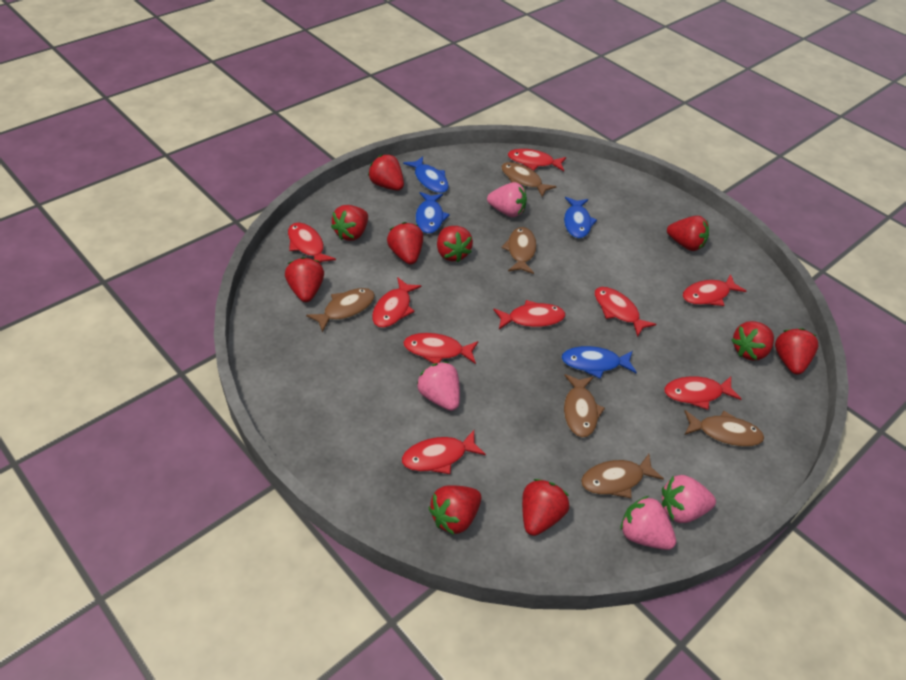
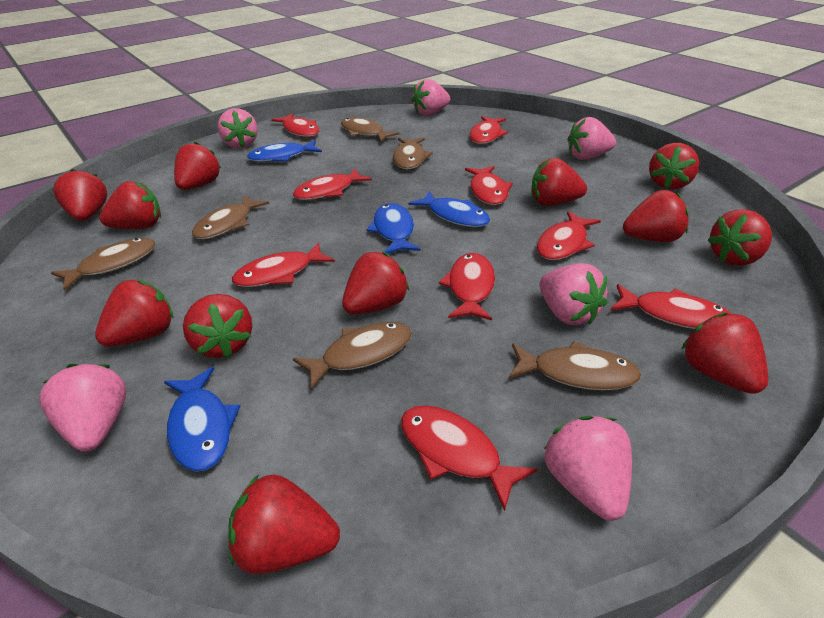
pink strawberry: 4 -> 6
red strawberry: 10 -> 12

